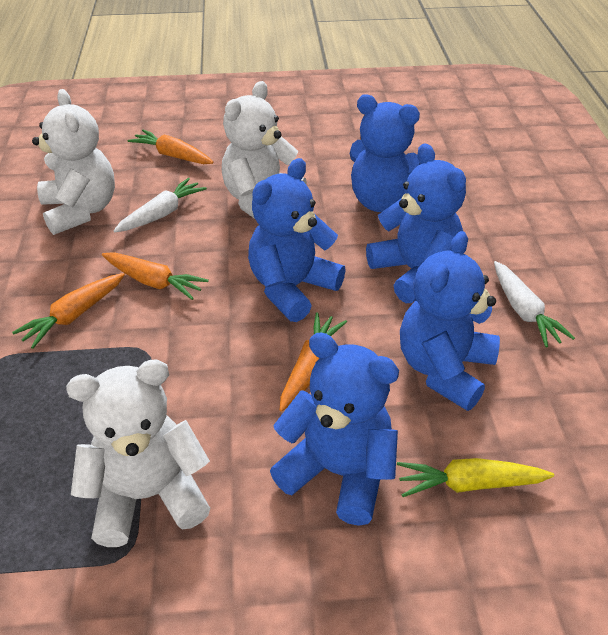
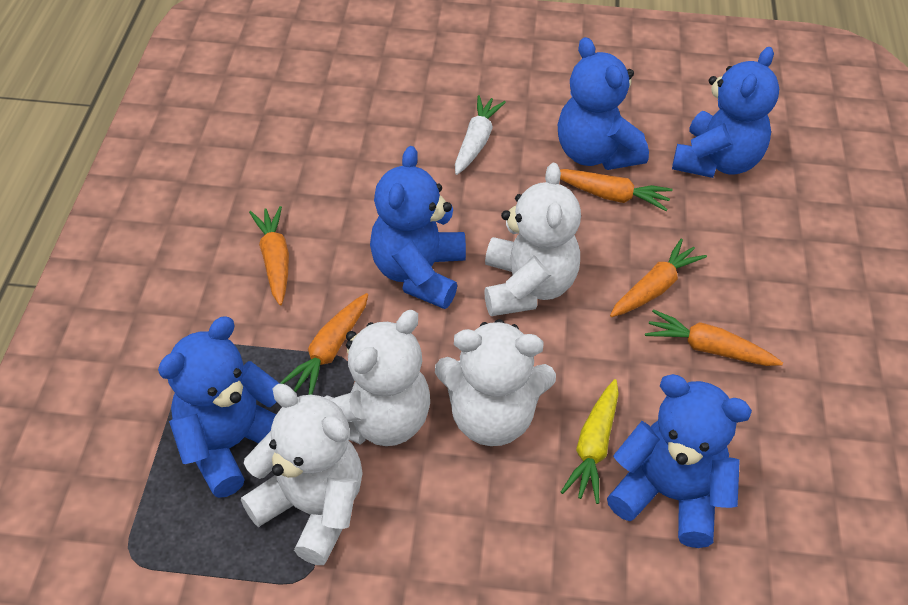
orange carrot: 4 -> 5
white carrot: 2 -> 1
white teddy bear: 3 -> 4

